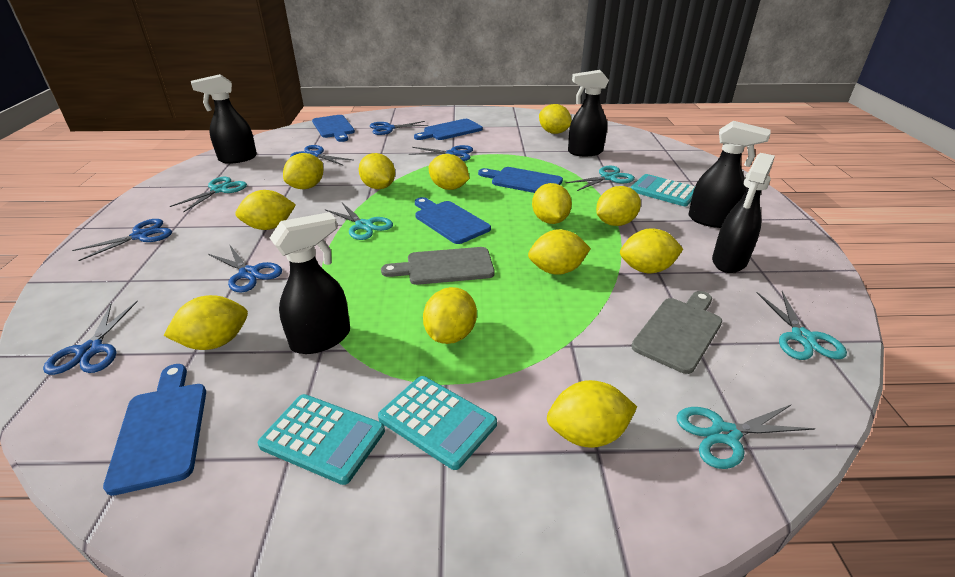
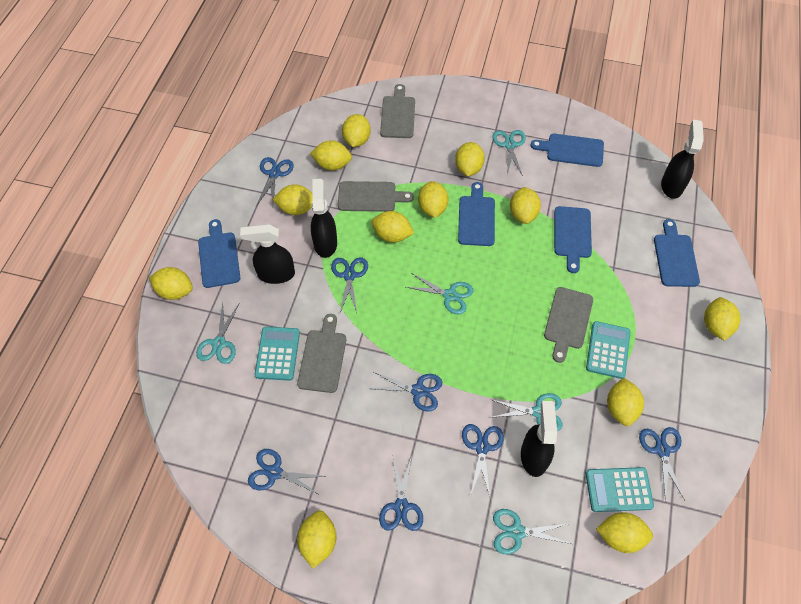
black spray bottle: 5 -> 4
blue scissors: 6 -> 7
grey cutting board: 2 -> 4

